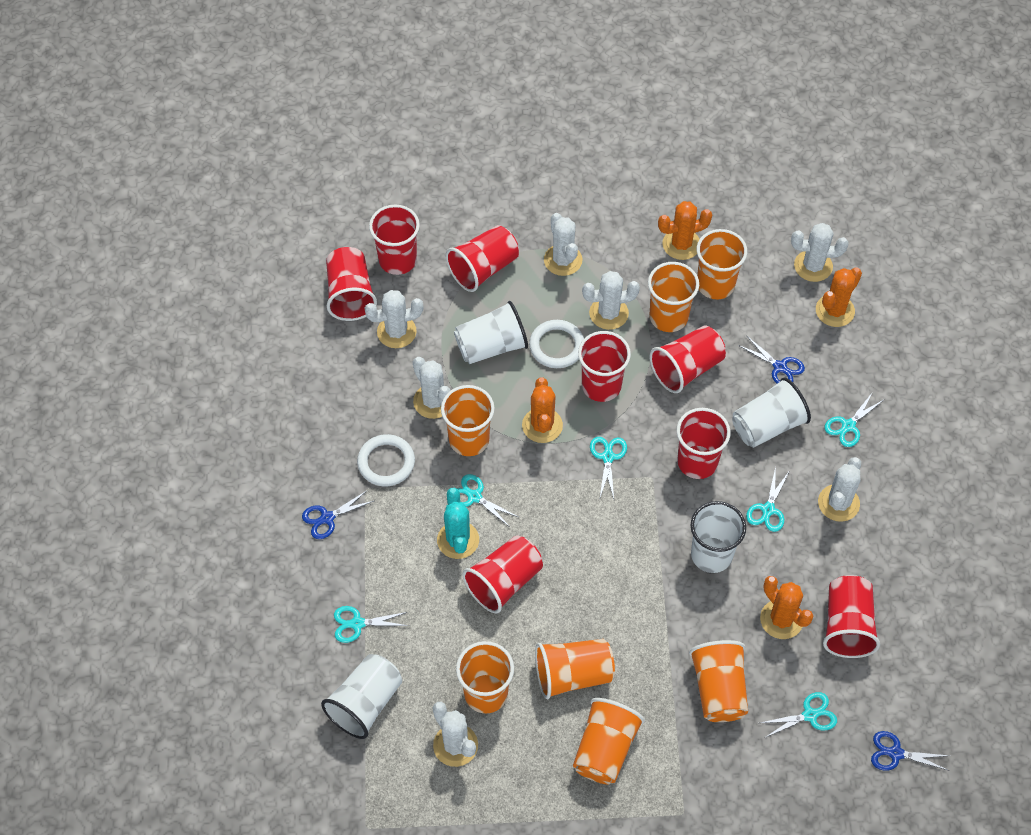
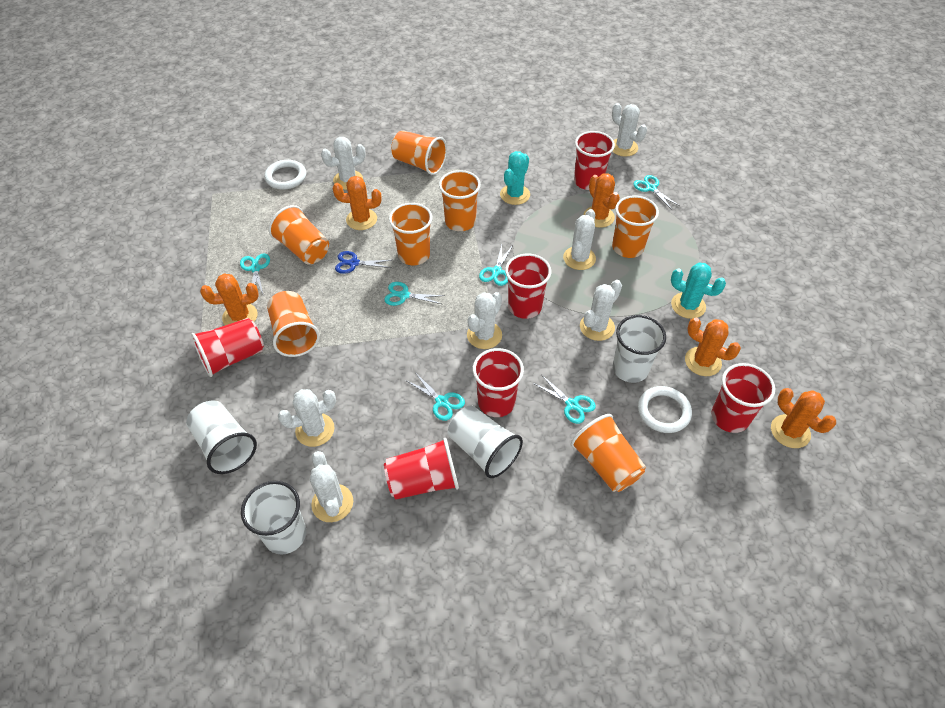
blue scissors: 3 -> 1
orange cactus: 4 -> 5
red cup: 8 -> 6
turquoise cactus: 1 -> 2

